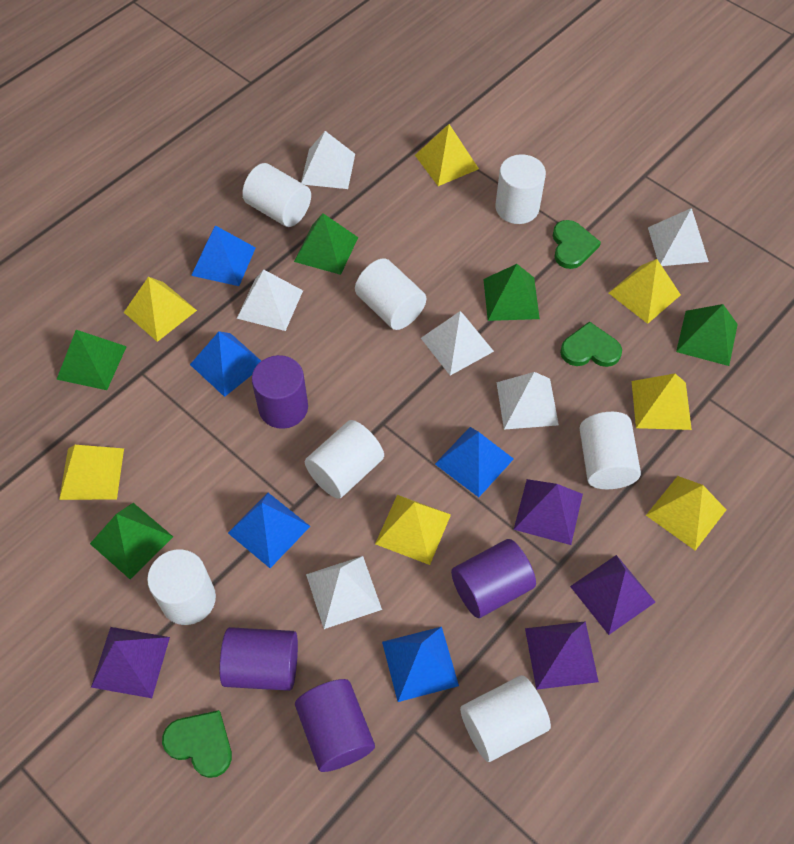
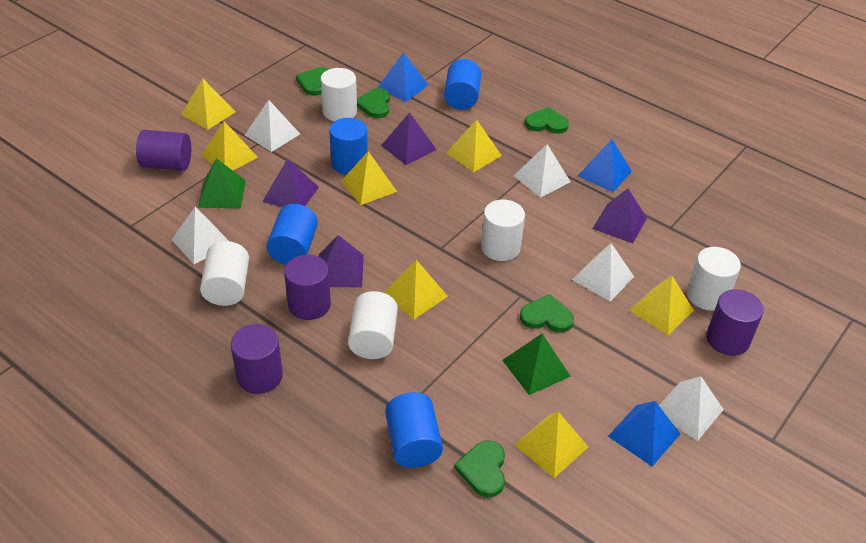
blue cylinder: 0 -> 4
blue pyramid: 5 -> 3
green heart: 3 -> 5
green pyramid: 5 -> 2
white cylinder: 7 -> 5
white pyramid: 6 -> 5

